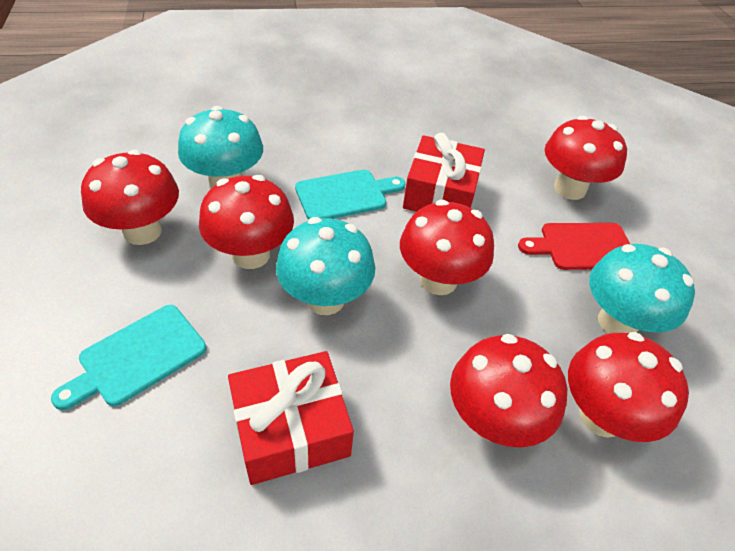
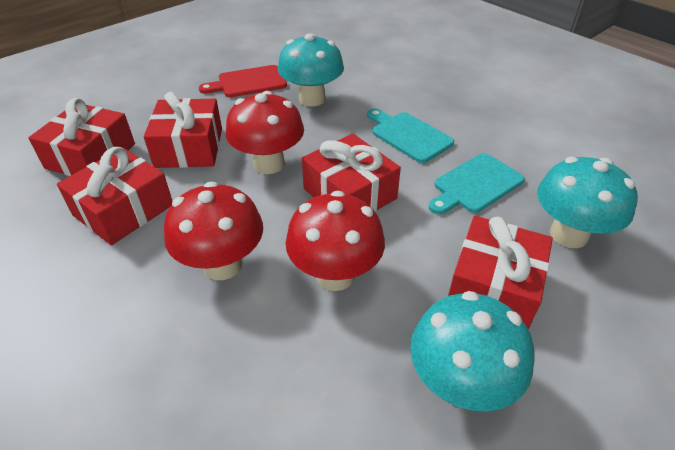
red gift: 2 -> 5
red mushroom: 6 -> 3

